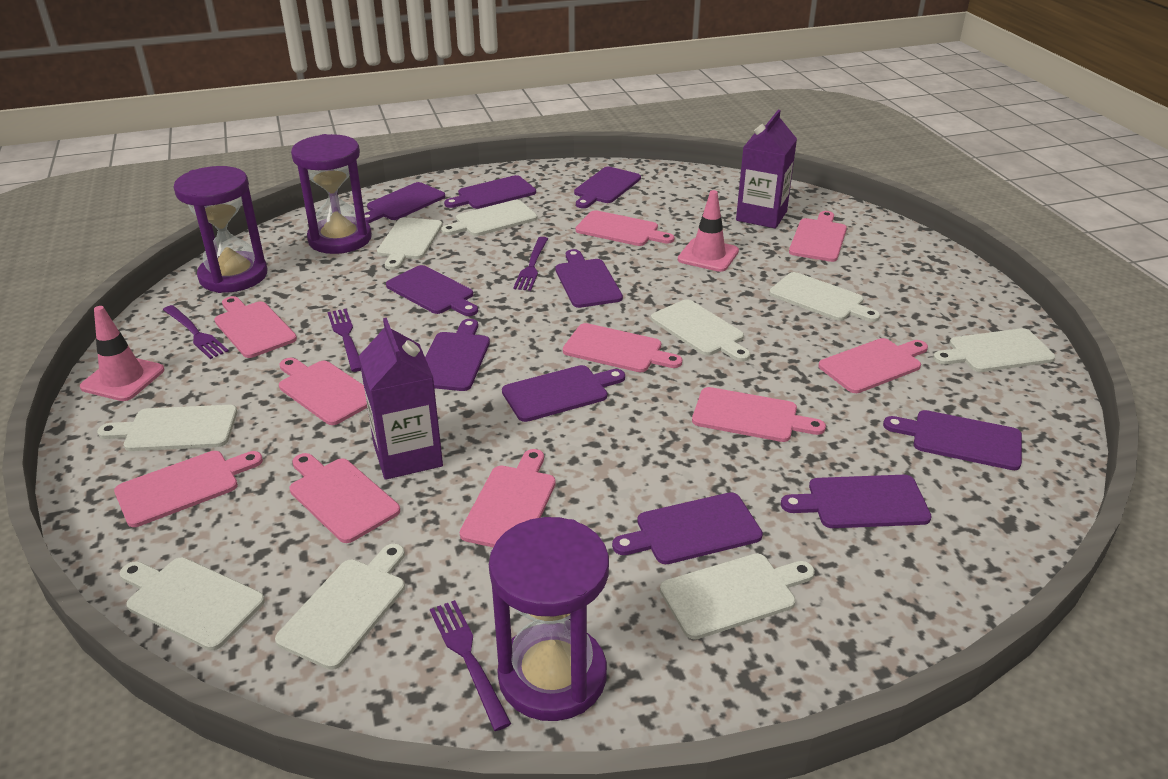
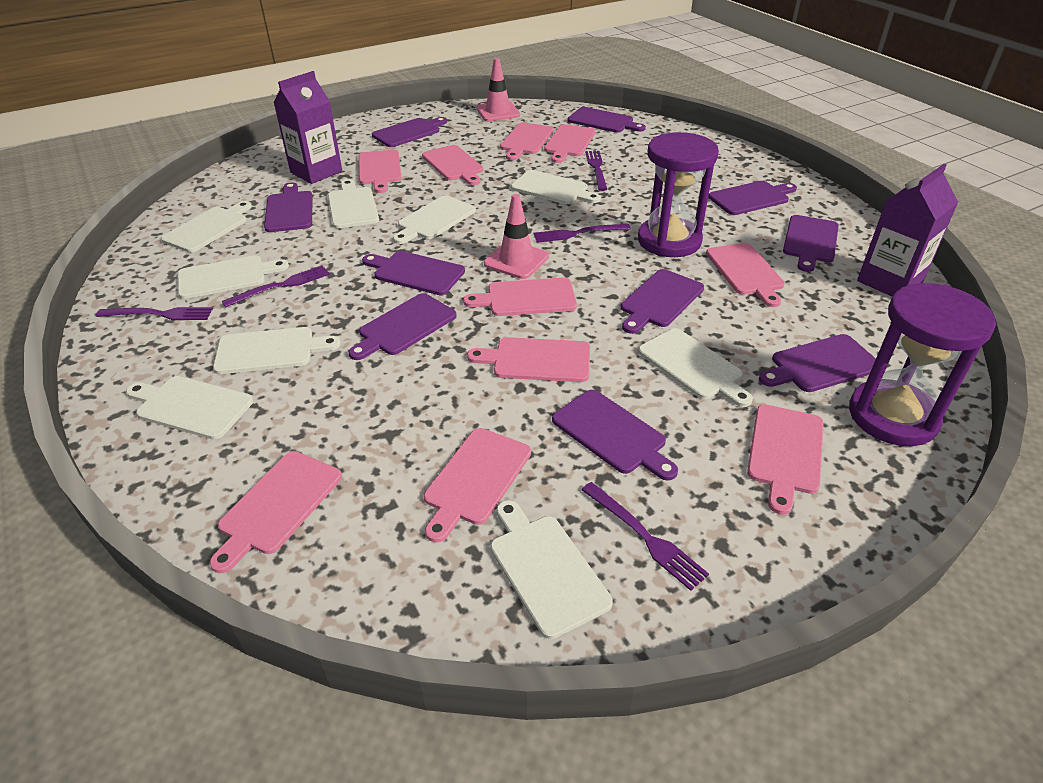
purple fork: 4 -> 5
purple hourglass: 3 -> 2

